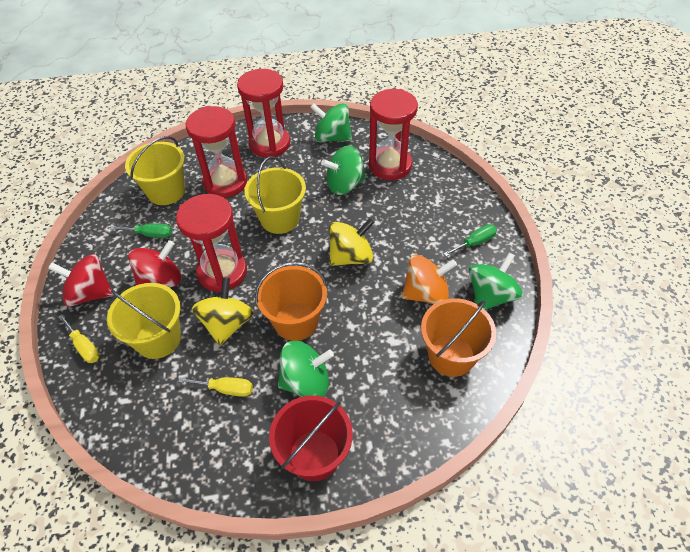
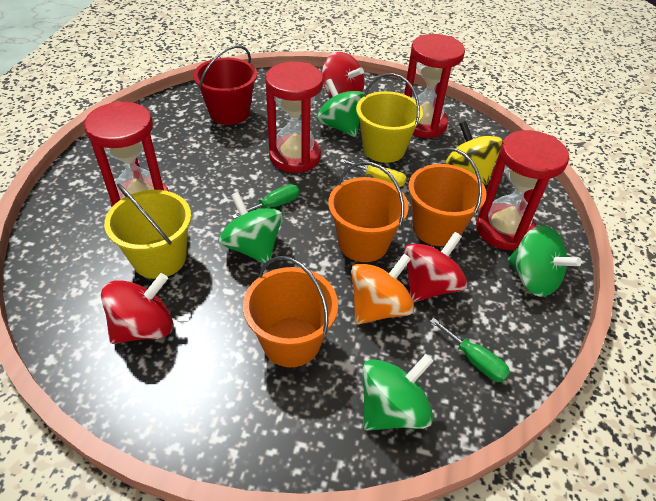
orange bucket: 2 -> 3
red spinning top: 2 -> 3
yellow bucket: 3 -> 2
yellow screwdriver: 2 -> 1
yellow spinning top: 2 -> 1

